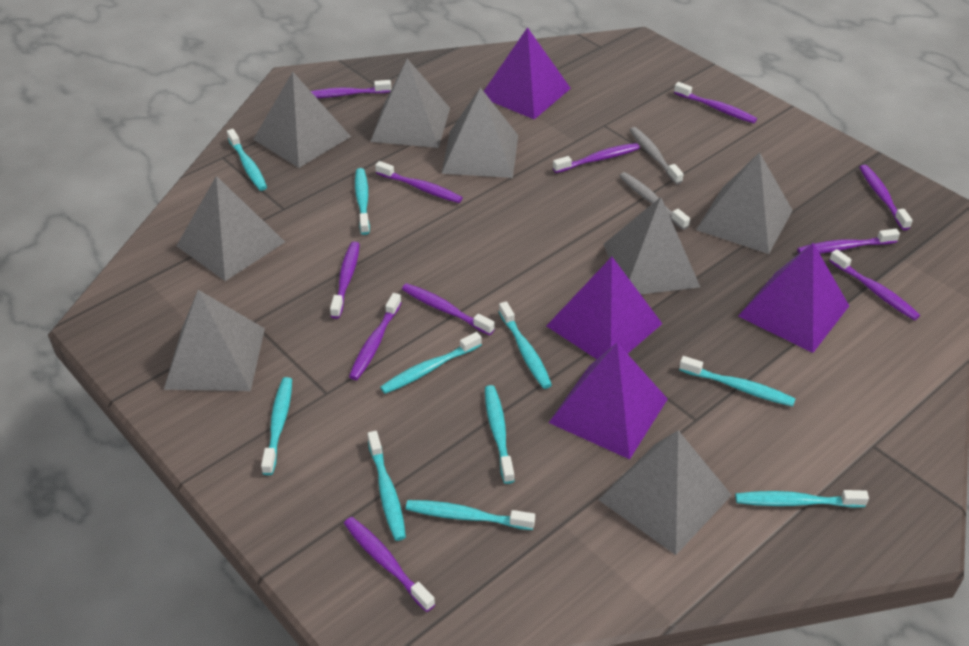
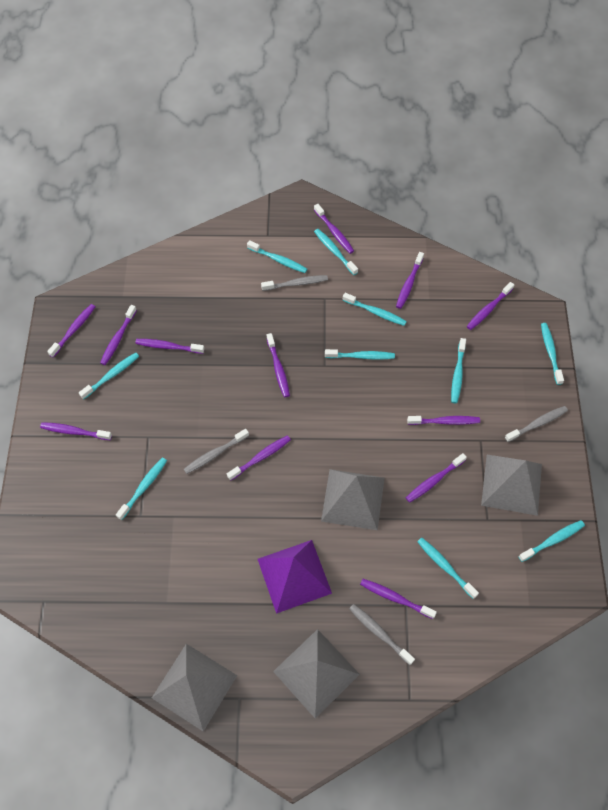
grey pyramid: 8 -> 4
grey toothbrush: 2 -> 4
purple pyramid: 4 -> 1
purple toothbrush: 11 -> 12

